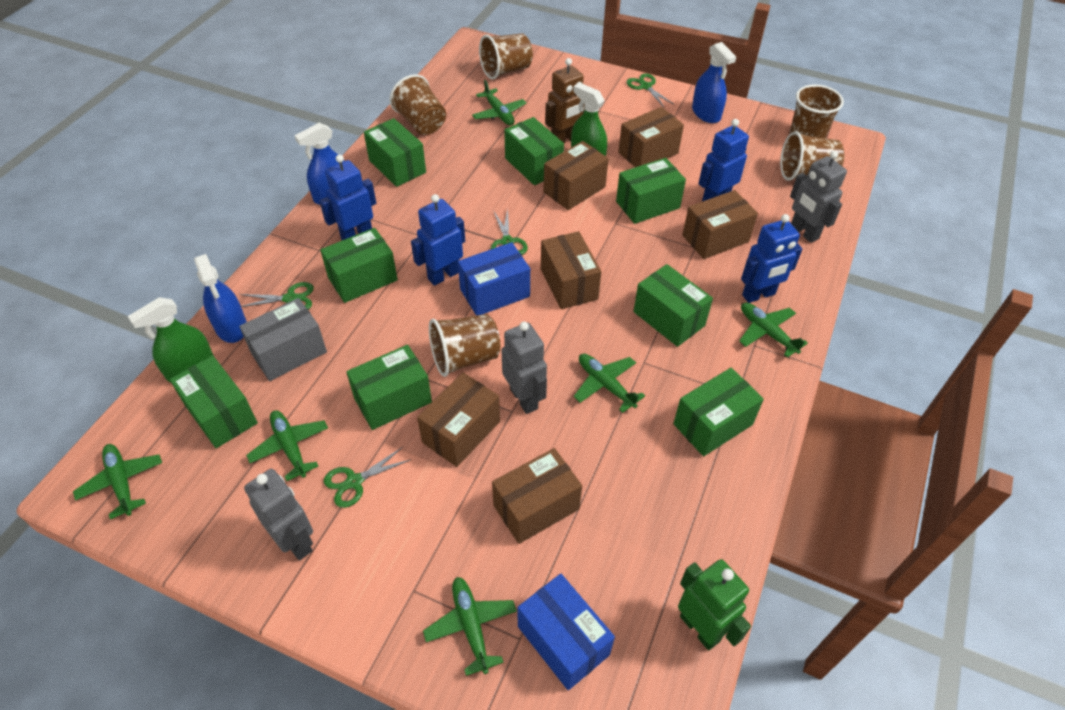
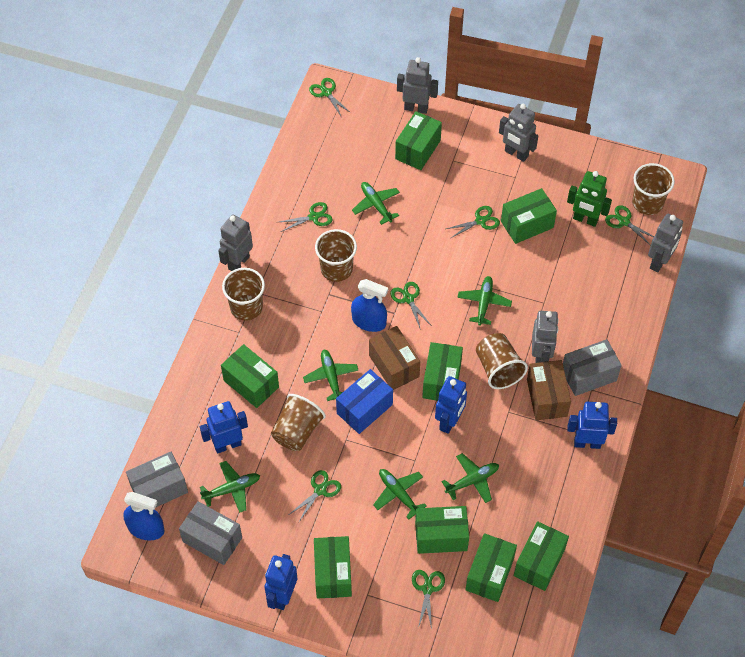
blue box: 2 -> 1
blue spray bottle: 3 -> 2
brown box: 6 -> 2
brown robot: 1 -> 0
green scissors: 4 -> 7
green spray bottle: 2 -> 0
grey box: 1 -> 3
grey robot: 3 -> 5

